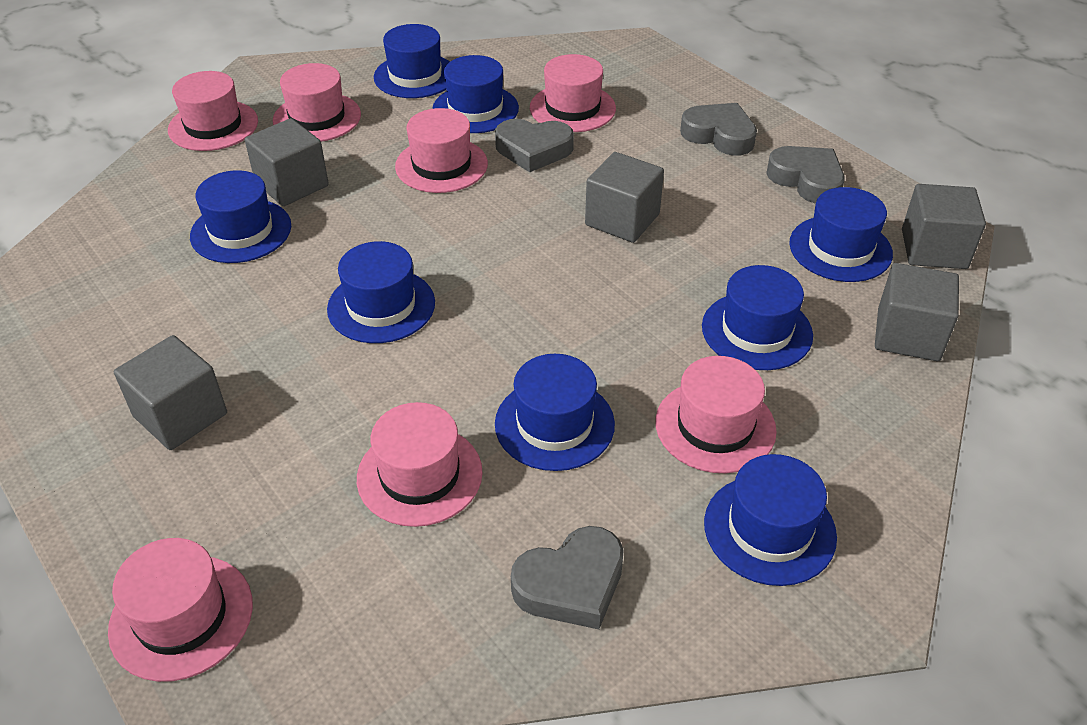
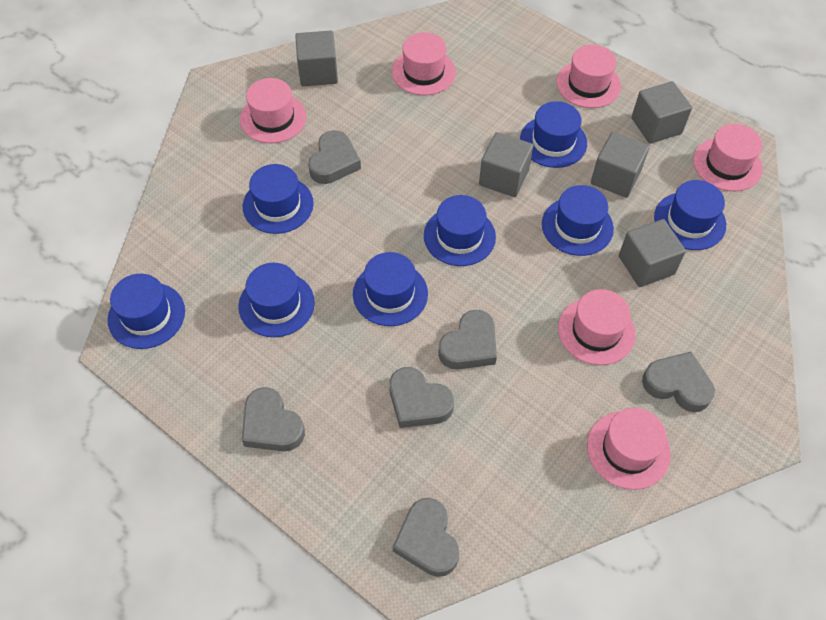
grey heart: 4 -> 6
pink hat: 7 -> 6

